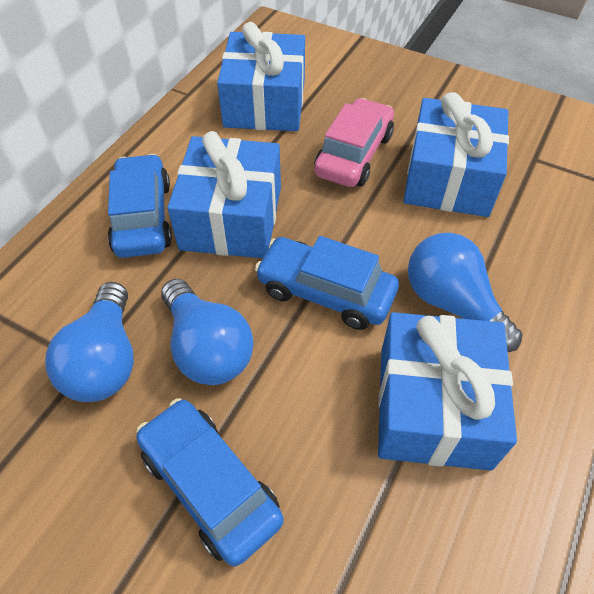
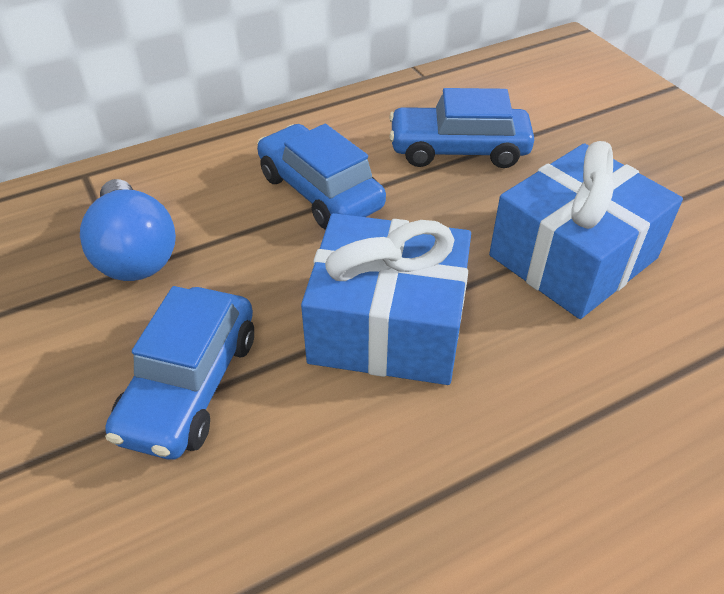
blue gift: 4 -> 2
blue light bulb: 3 -> 1
pink car: 1 -> 0

